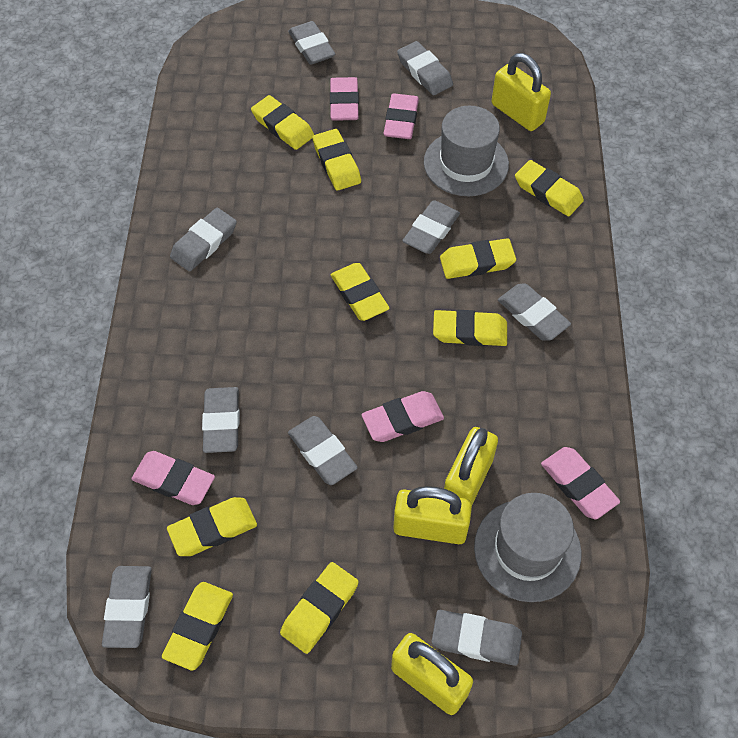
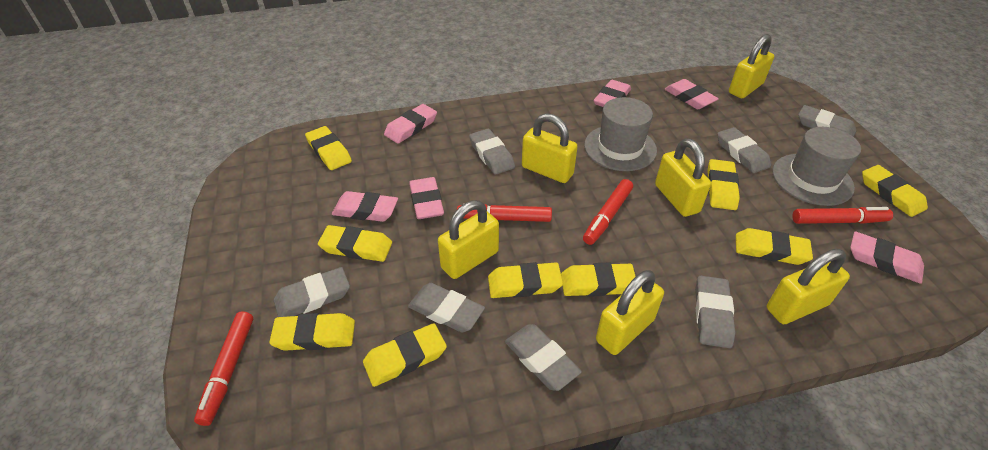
grey eraser: 9 -> 7
pink eraser: 5 -> 6
red marker: 0 -> 4
yellow padlock: 4 -> 6

